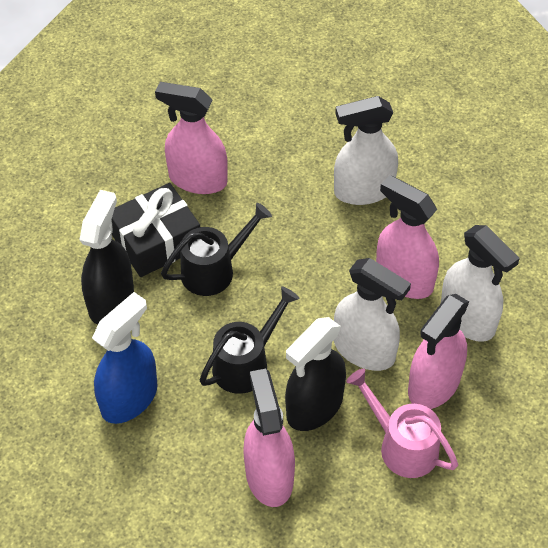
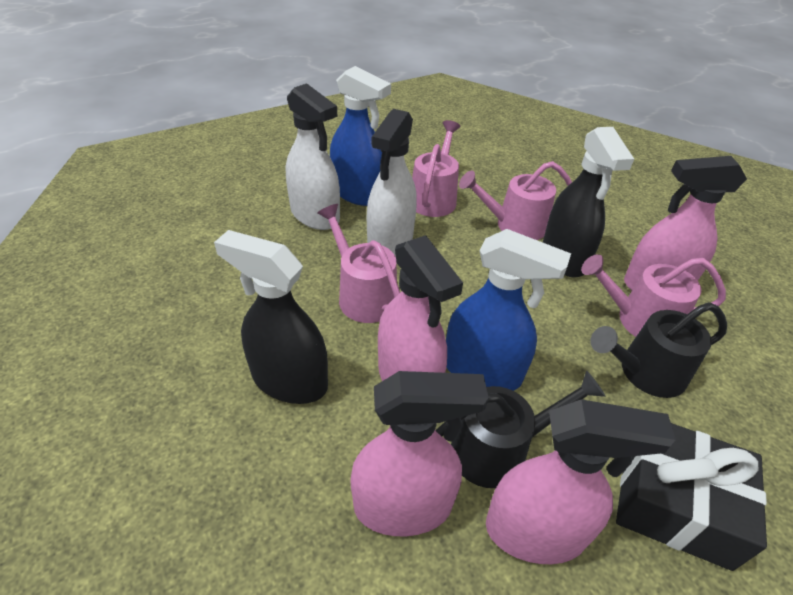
blue spray bottle: 1 -> 2
pink watering can: 1 -> 4
white spray bottle: 3 -> 2

